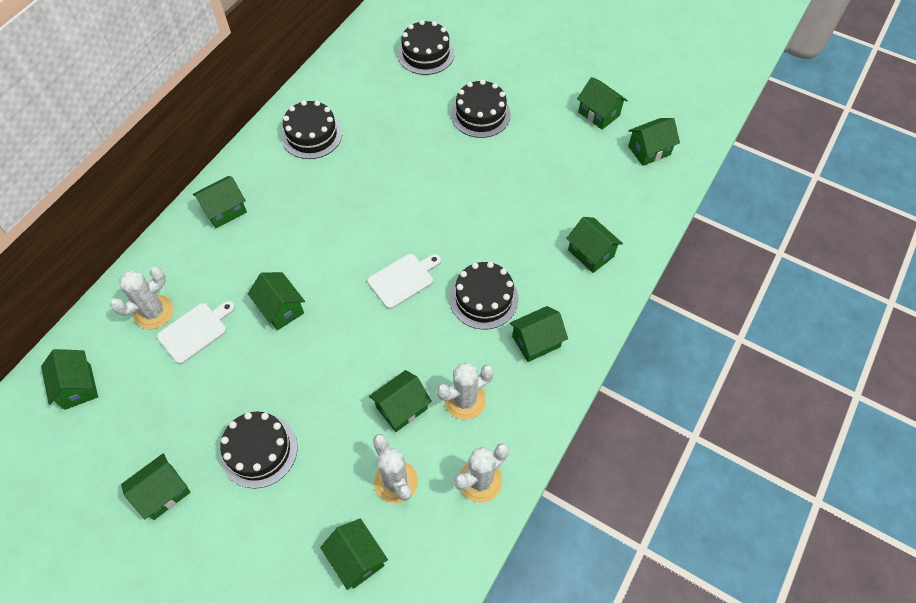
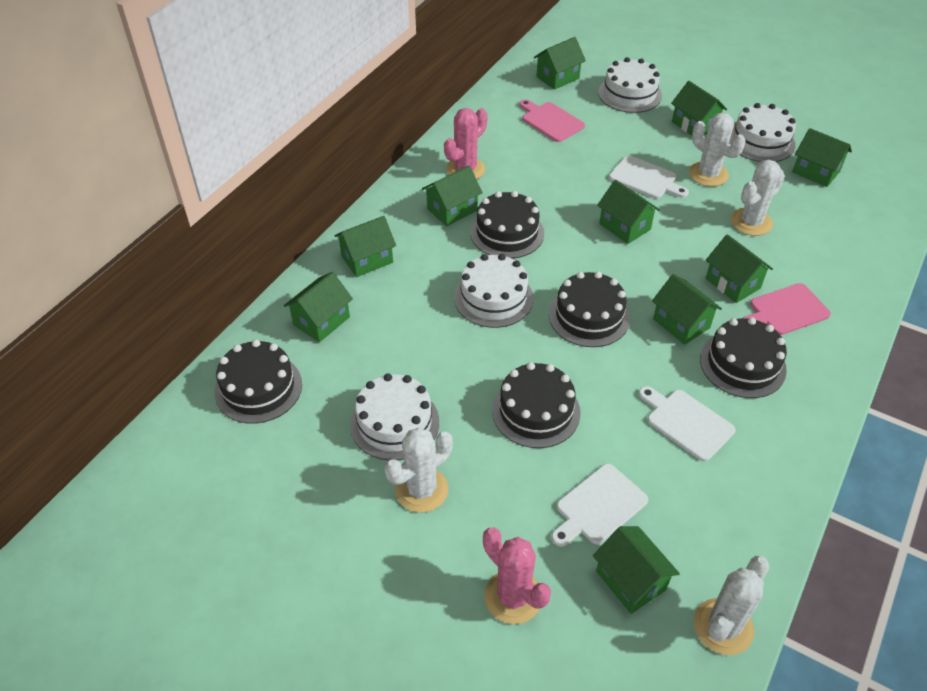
pink cactus: 0 -> 2
pink cutting board: 0 -> 2
white cake: 0 -> 4
white cutting board: 2 -> 3

